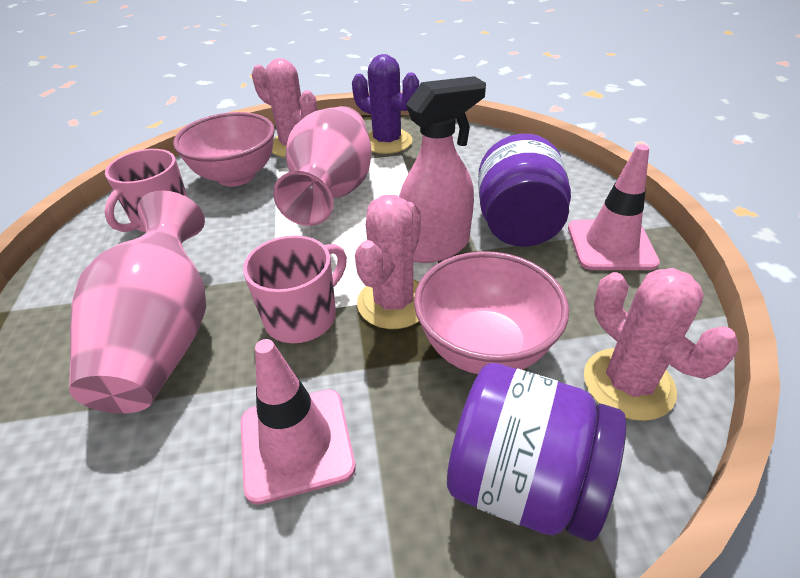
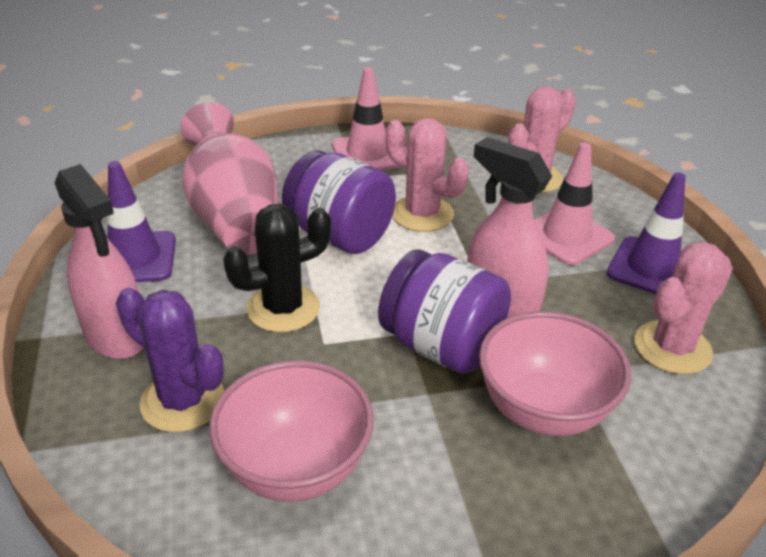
black cactus: 0 -> 1
pink mug: 2 -> 0
pink spray bottle: 1 -> 2
pink vase: 2 -> 1
purple traffic cone: 0 -> 2

